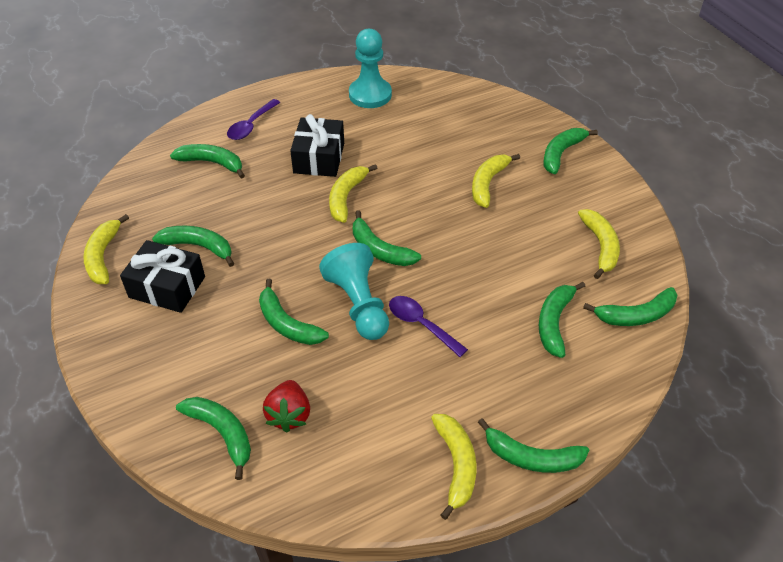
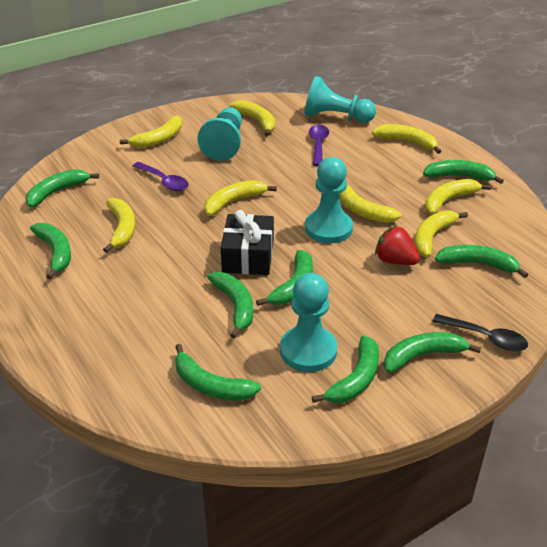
black gift: 2 -> 1
black spoon: 0 -> 1
turquoise pawn: 2 -> 4
yellow banana: 5 -> 8

